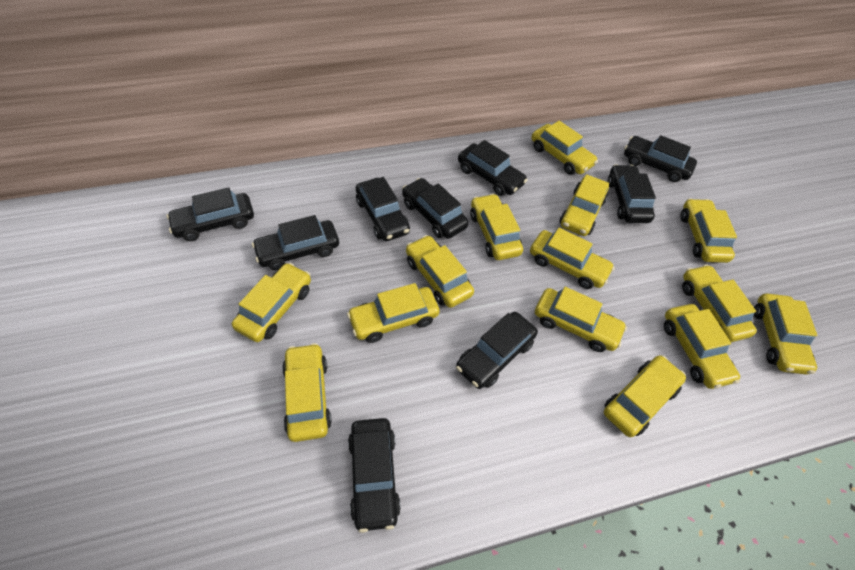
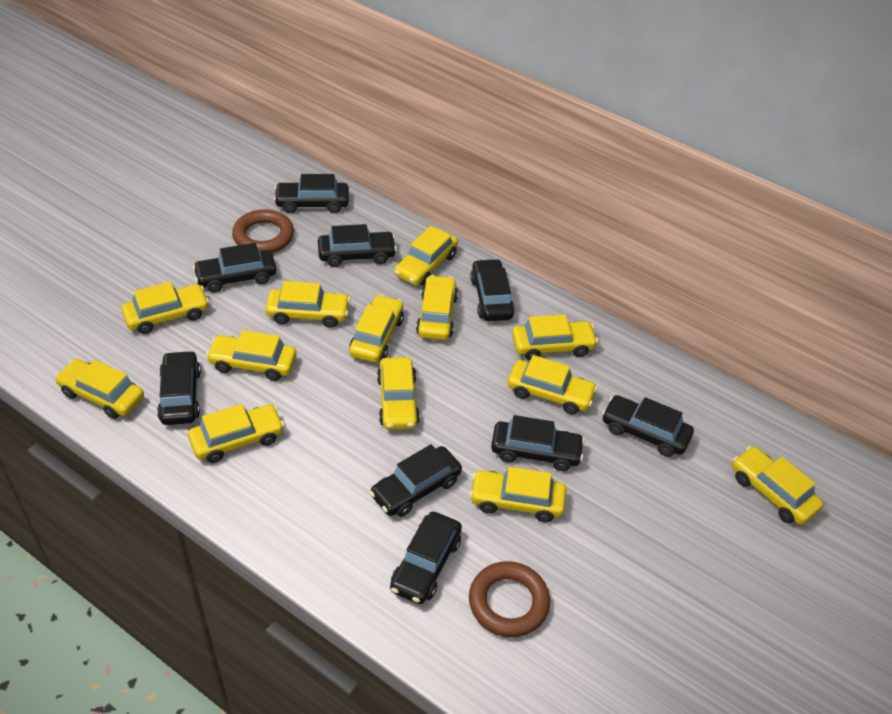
brown ring: 0 -> 2
yellow car: 14 -> 13

